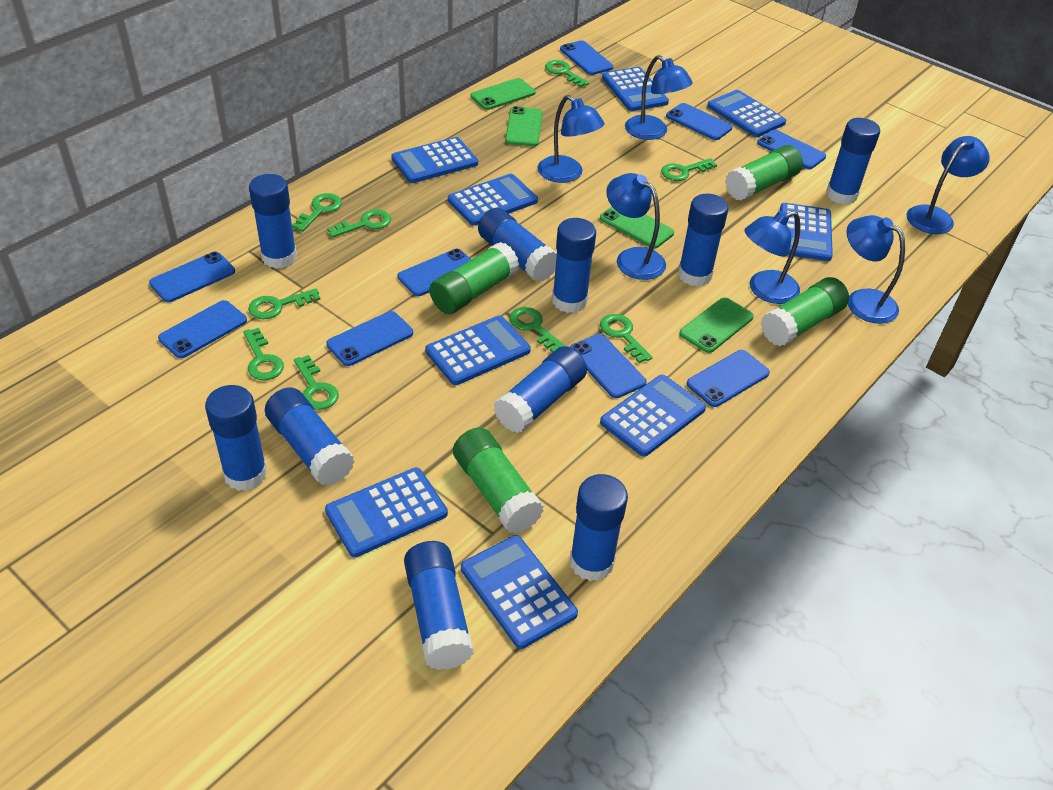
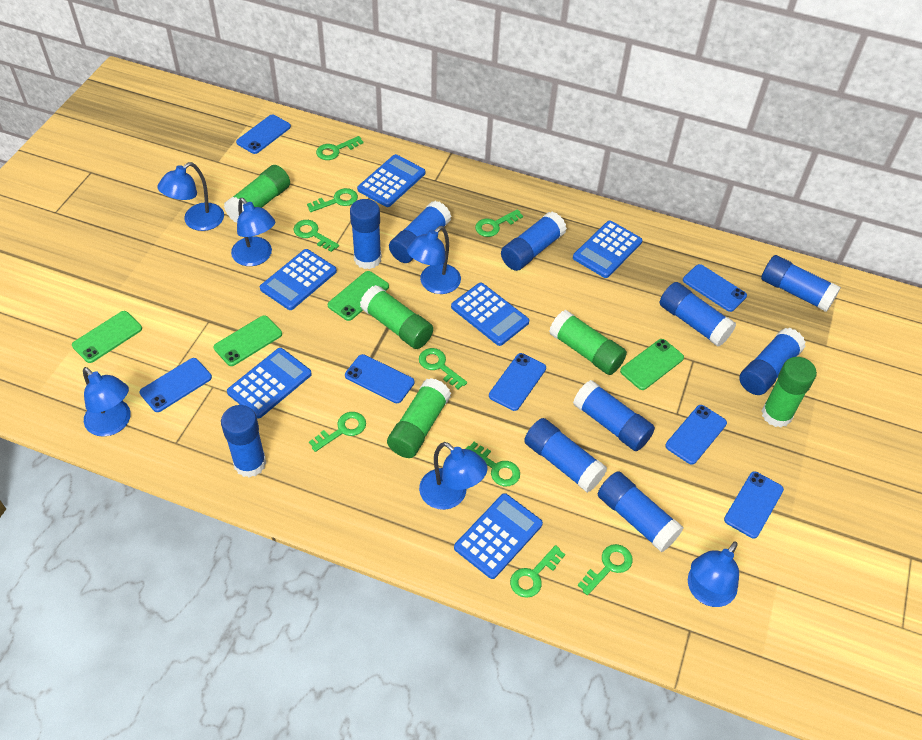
blue calculator: 9 -> 6
blue phone: 9 -> 7
green glue stick: 4 -> 5

